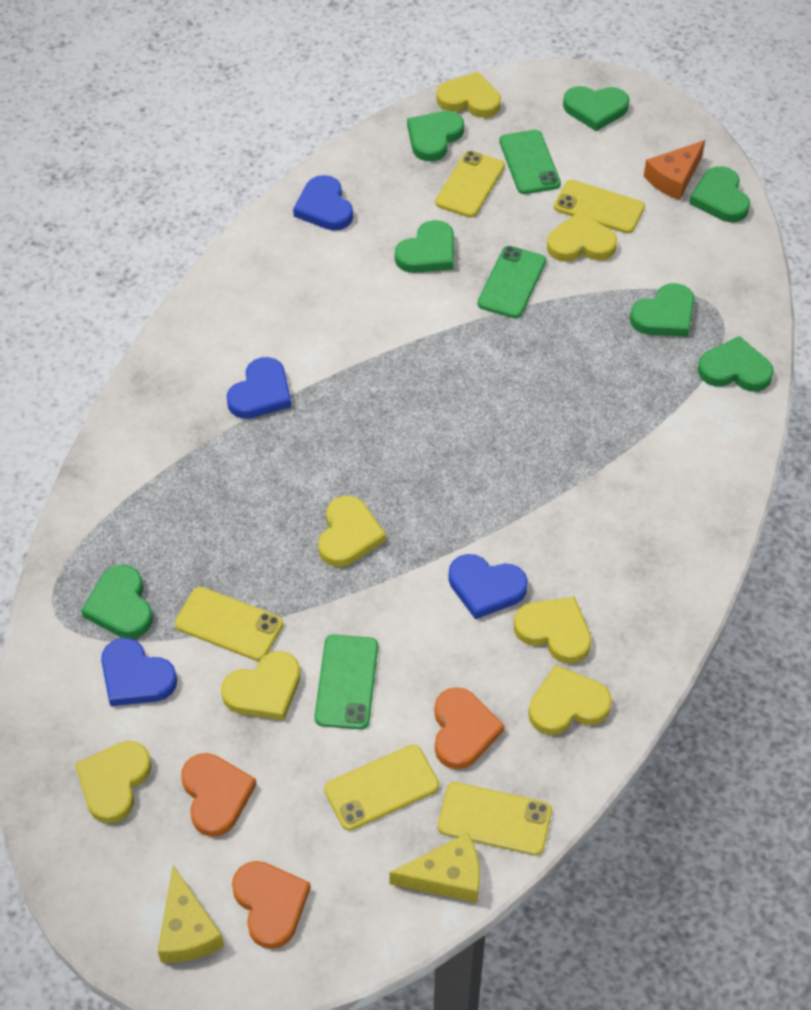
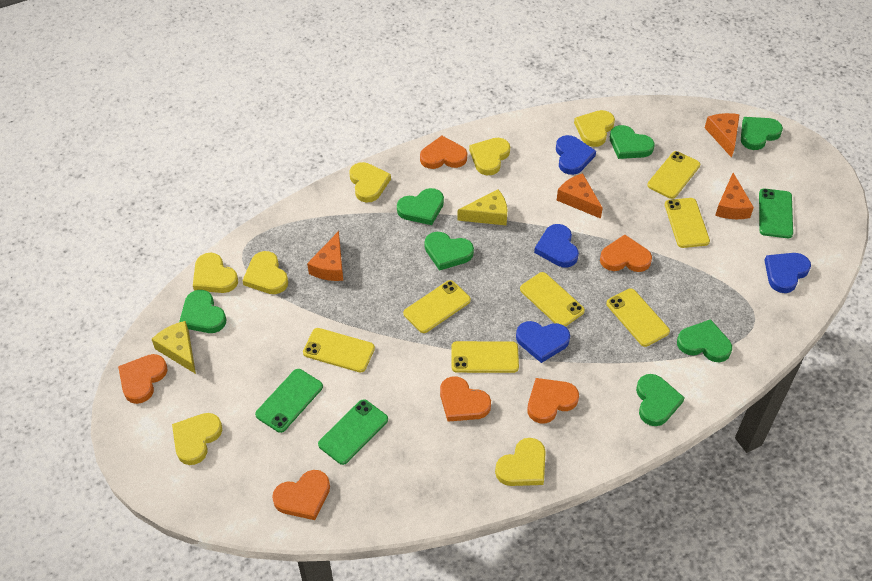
orange cheese: 1 -> 4
orange heart: 3 -> 6
yellow phone: 5 -> 7

